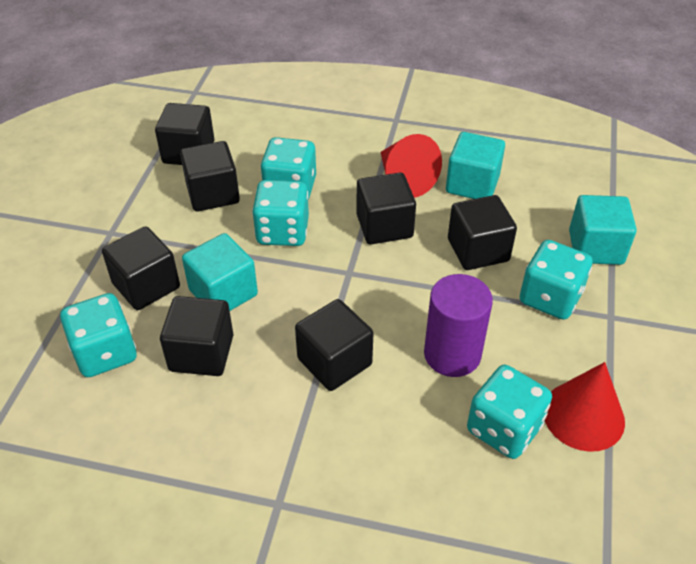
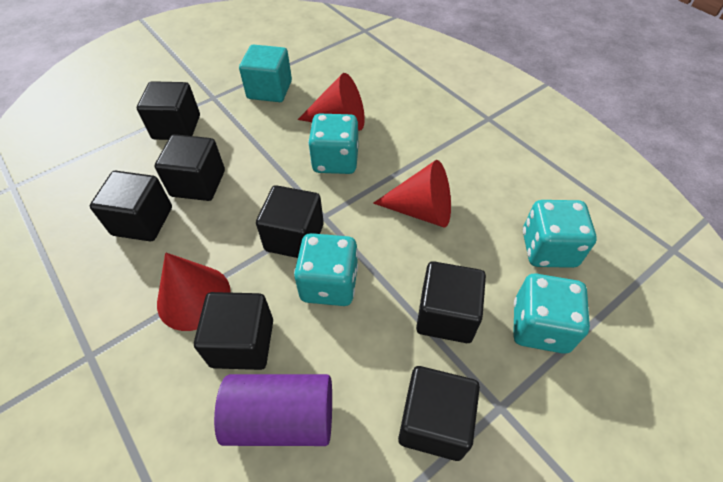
red cone: 2 -> 3
turquoise cube: 3 -> 1
turquoise dice: 5 -> 4

